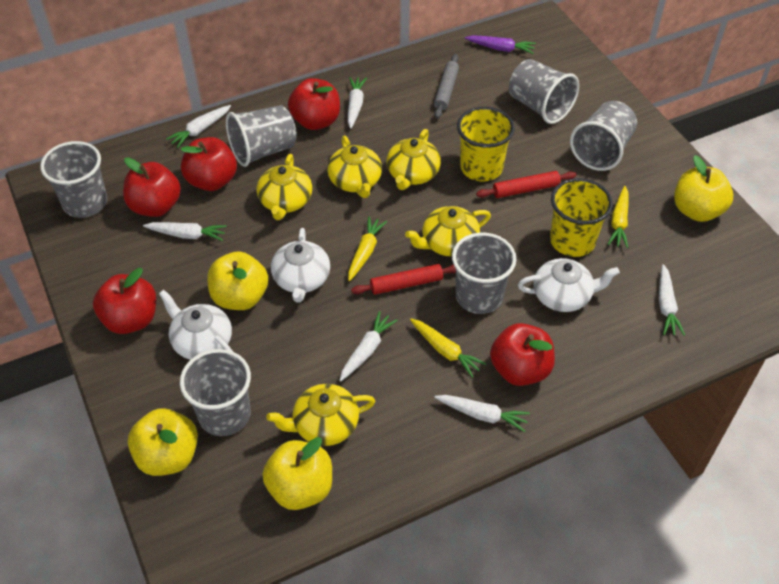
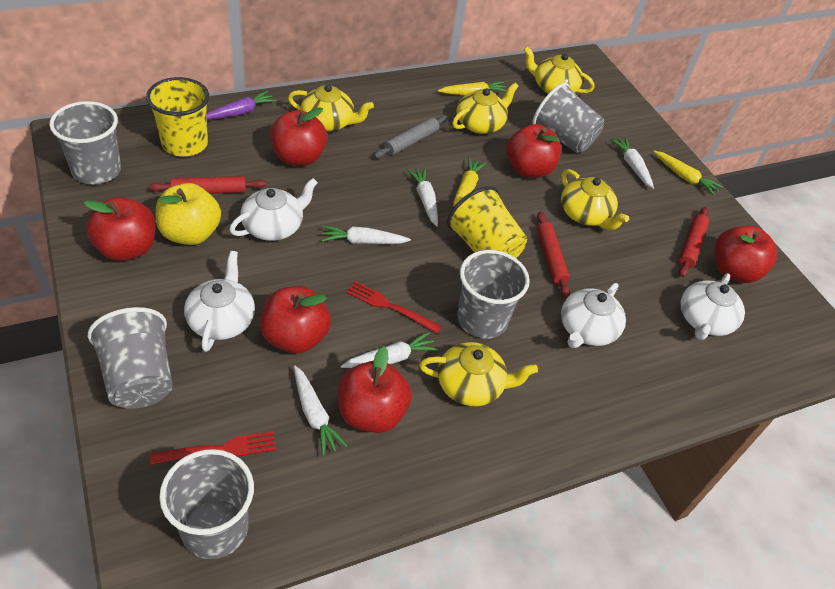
grey cup: 6 -> 5
red apple: 5 -> 6
red fork: 0 -> 2
red rolling pin: 2 -> 3
white carrot: 6 -> 5
white teapot: 3 -> 4
yellow apple: 4 -> 1

